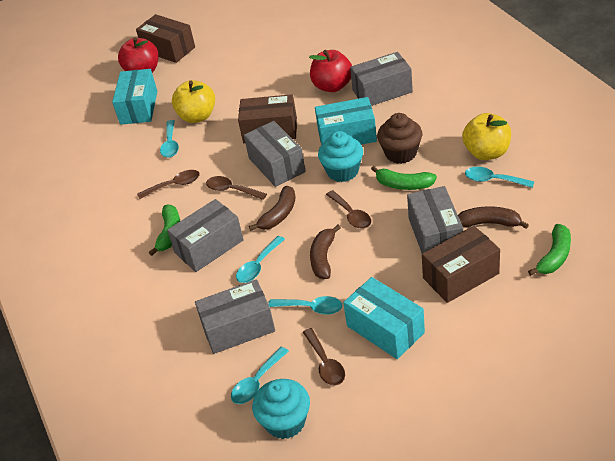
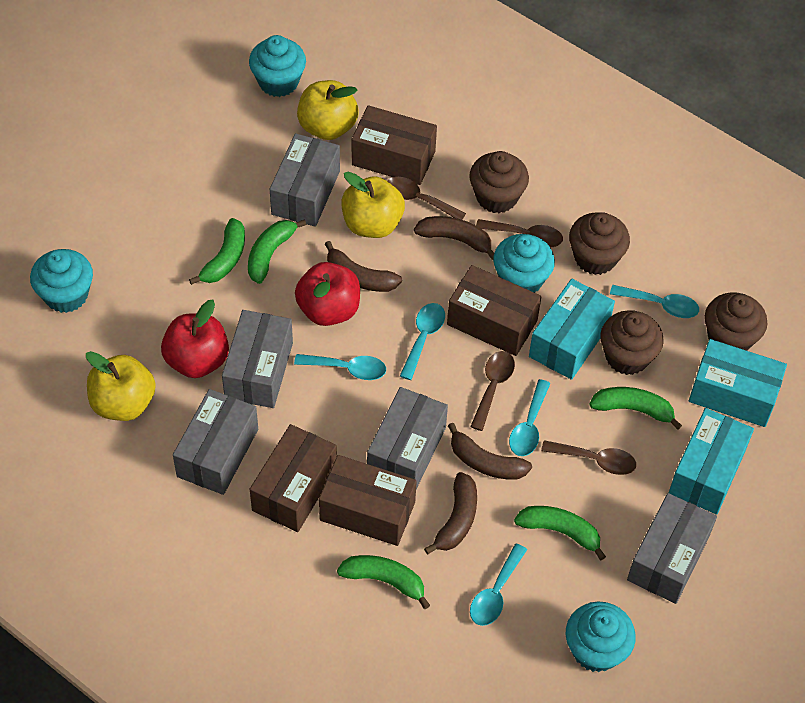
brown banana: 3 -> 4
brown box: 3 -> 4
brown cupcake: 1 -> 4
green banana: 3 -> 5
turquoise cupcake: 2 -> 4
yellow apple: 2 -> 3

